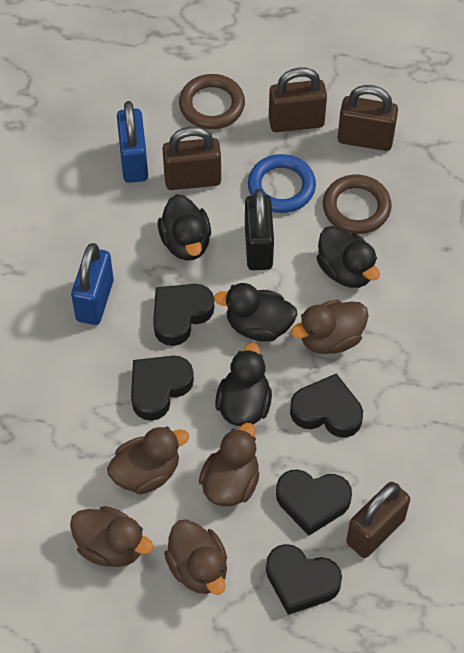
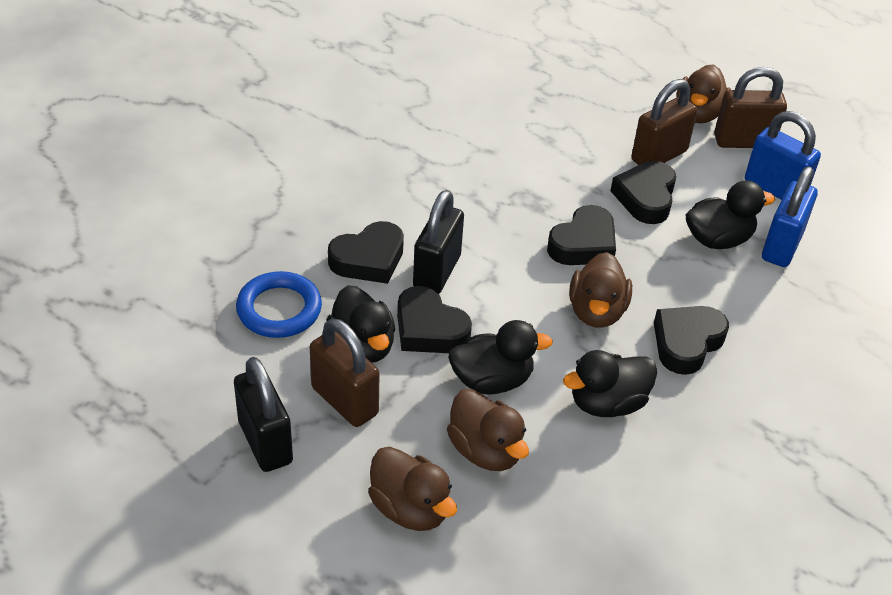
black padlock: 1 -> 2
brown duck: 5 -> 4
brown padlock: 4 -> 3
brown ring: 2 -> 0

